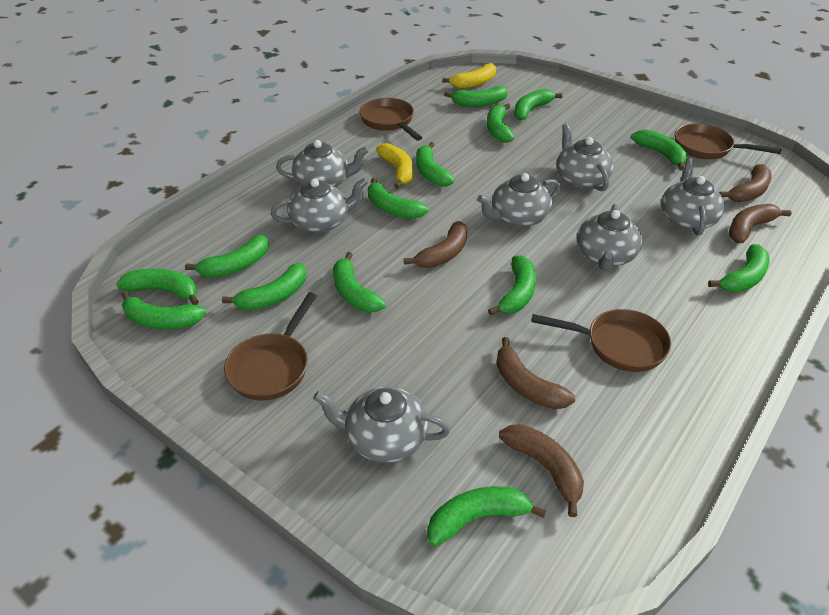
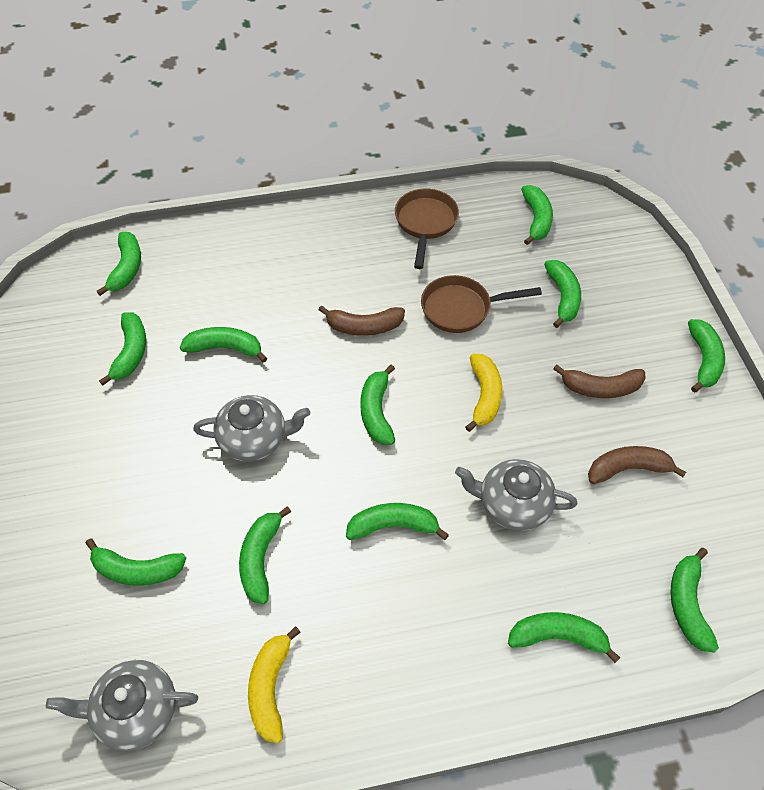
brown banana: 5 -> 3
brown pan: 4 -> 2
green banana: 14 -> 12
grey teapot: 7 -> 3

